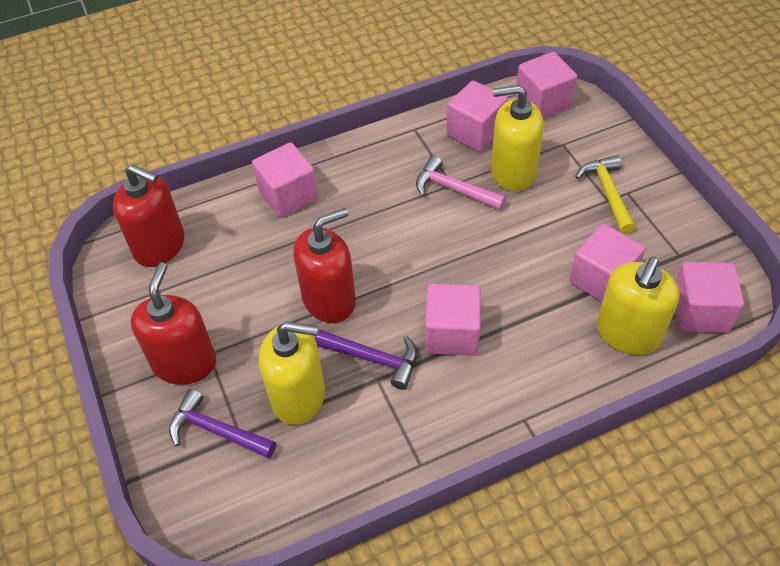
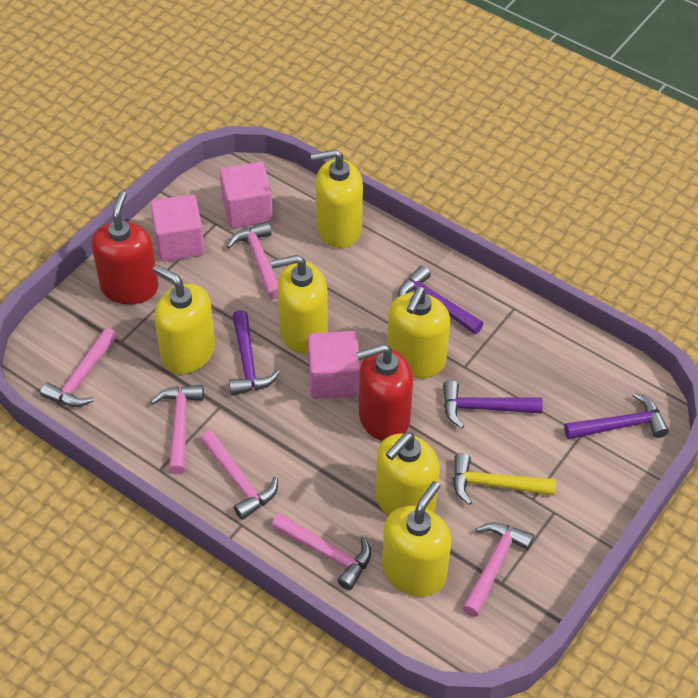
pink cube: 6 -> 3
pink hammer: 1 -> 6
purple hammer: 2 -> 4
red soap dispenser: 3 -> 2
yellow soap dispenser: 3 -> 6

